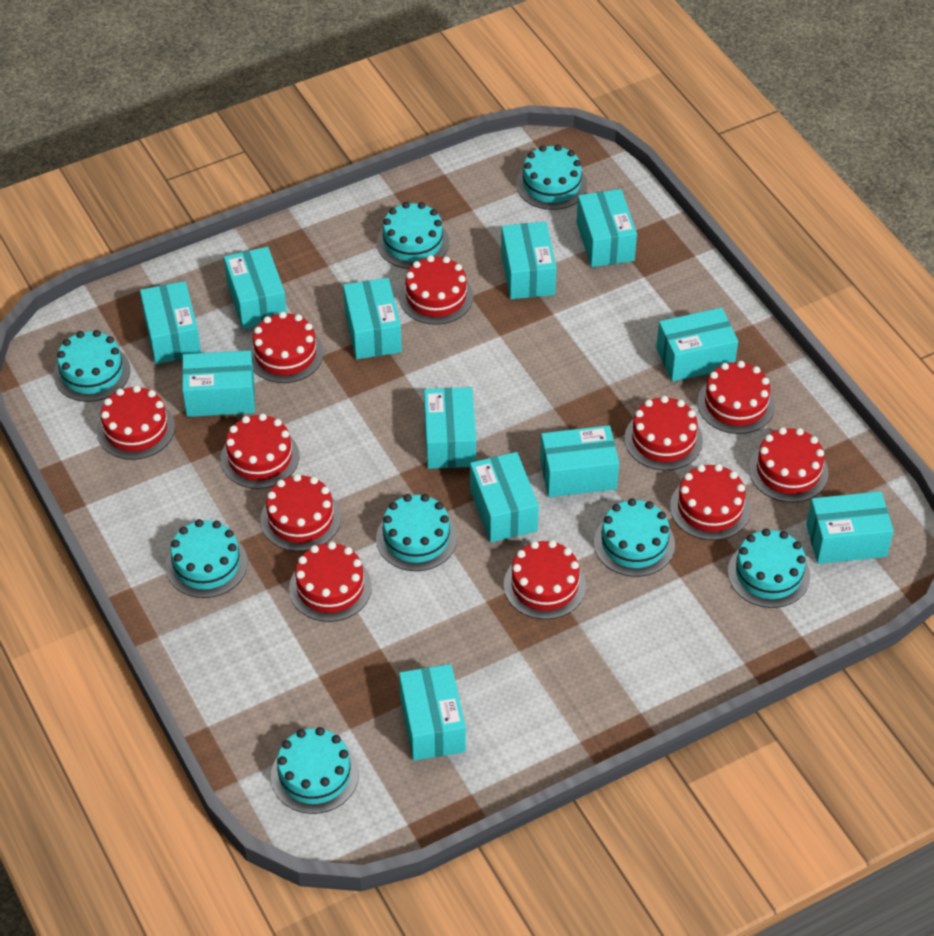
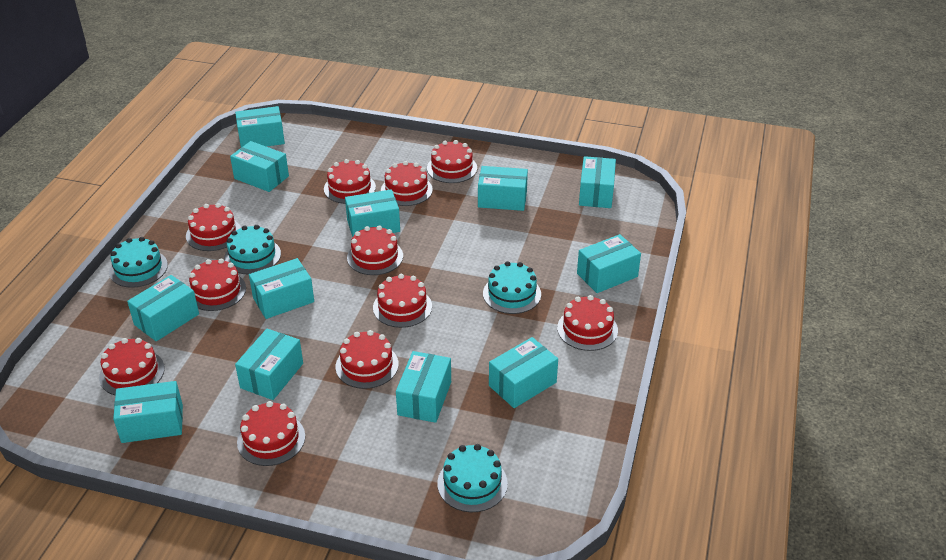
turquoise cake: 8 -> 4

